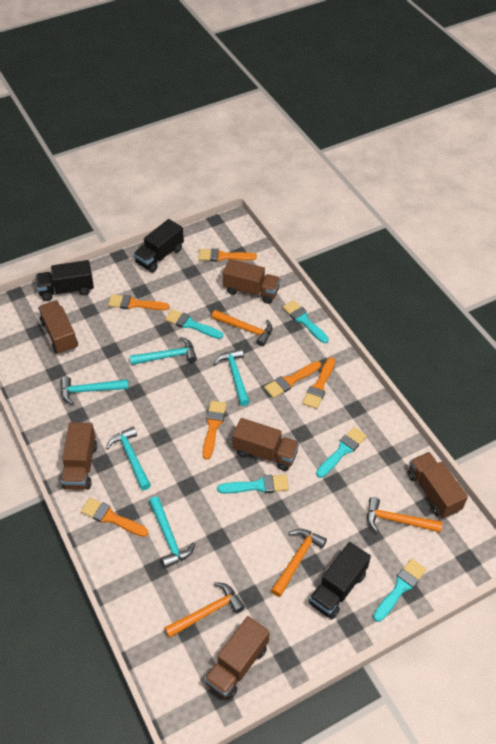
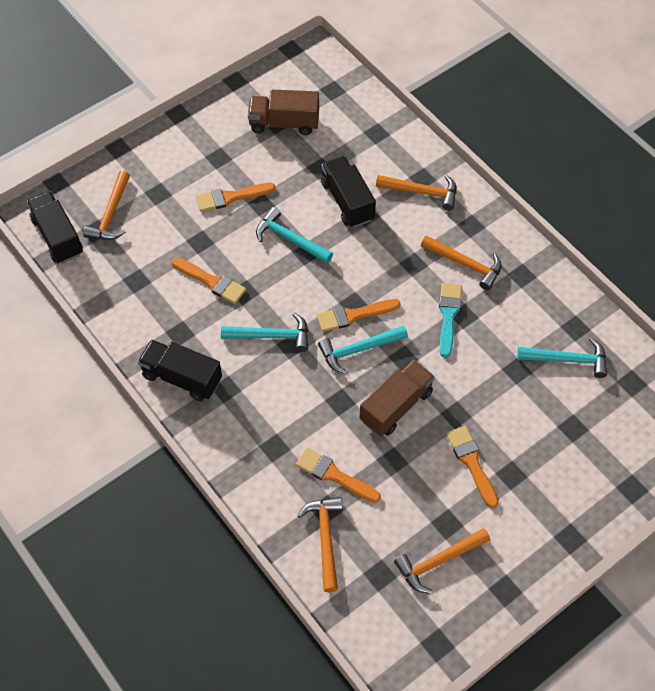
brown truck: 6 -> 2
orange brush: 6 -> 5
orange hammer: 4 -> 5
turquoise brush: 5 -> 1
turquoise hammer: 5 -> 4

